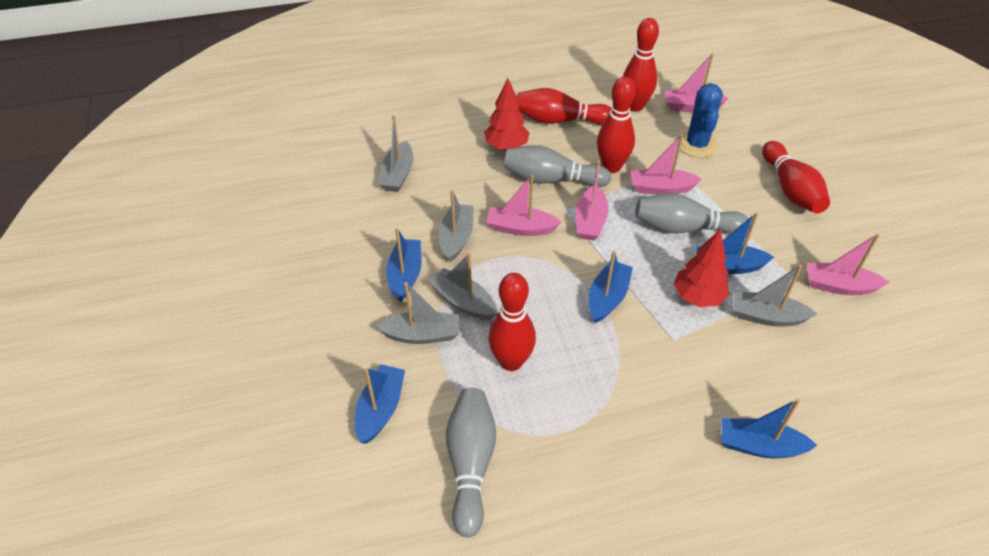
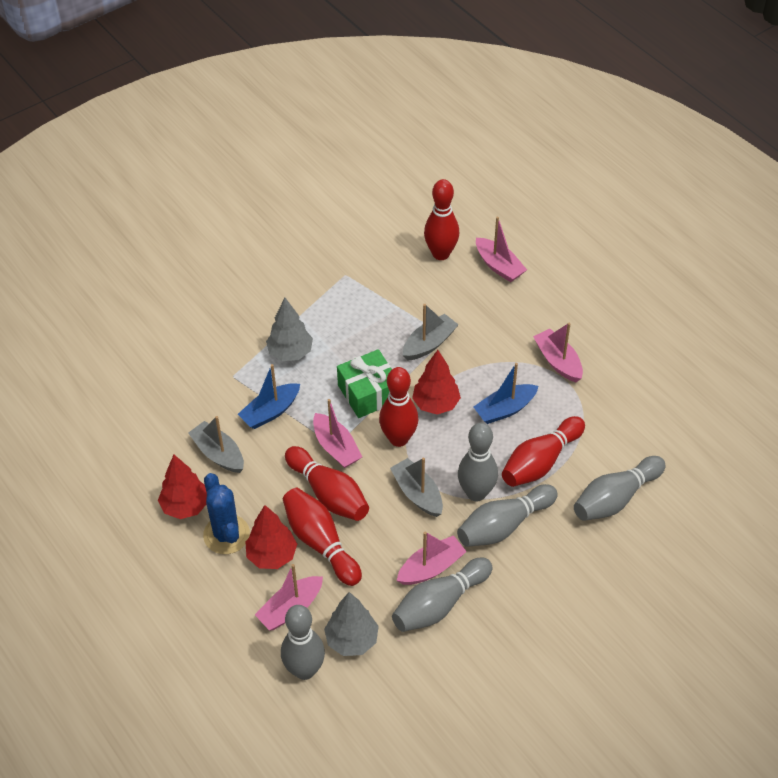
blue boat: 5 -> 2
green gift: 0 -> 1
grey boat: 5 -> 3
grey bowling pin: 3 -> 5
grey tree: 0 -> 2
red tree: 2 -> 3

